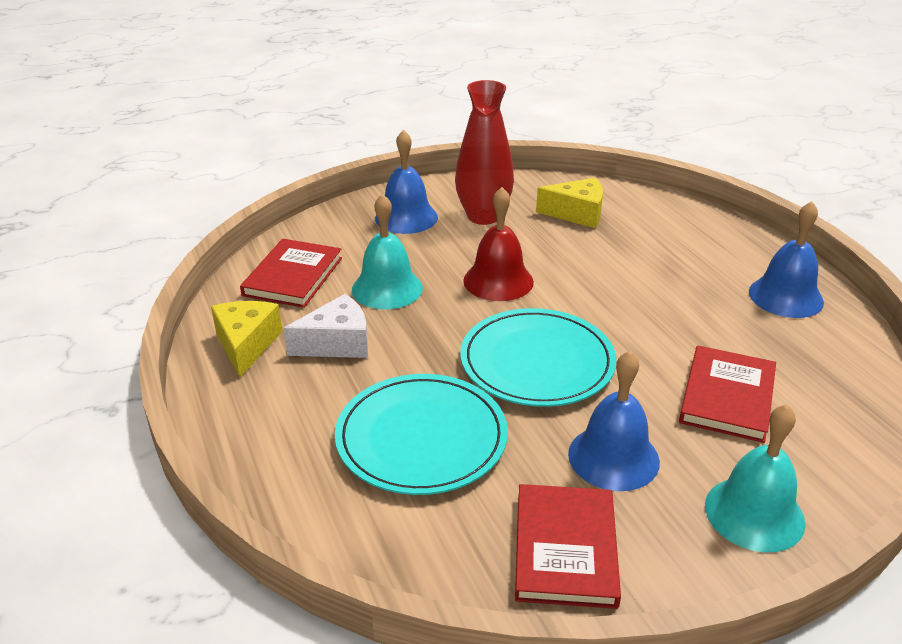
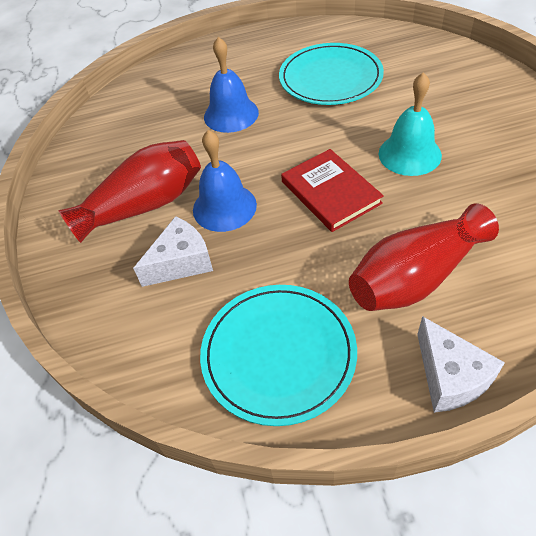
blue bell: 3 -> 2
red bell: 1 -> 0
red book: 3 -> 1
red vase: 1 -> 2
turquoise bell: 2 -> 1
white cheese: 1 -> 2
yellow cheese: 2 -> 0

